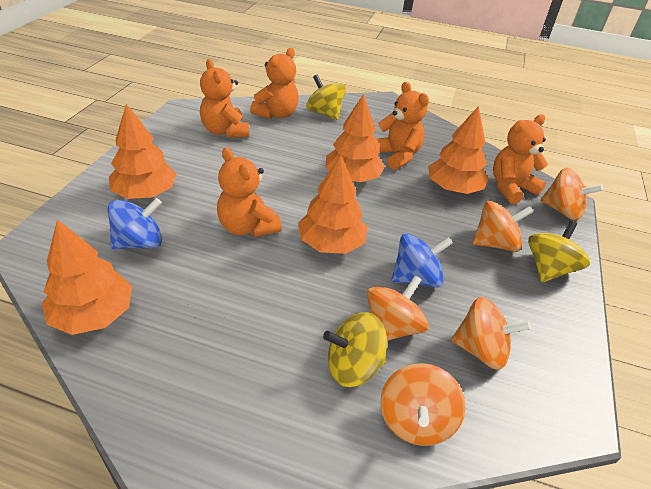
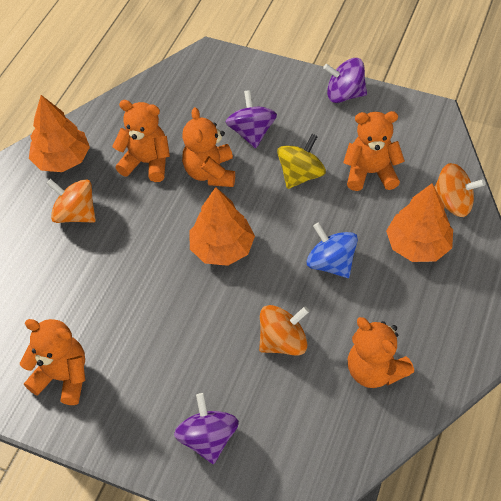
blue spinning top: 2 -> 1
orange spinning top: 5 -> 3
orange tree: 5 -> 3
purple spinning top: 0 -> 3
yellow spinning top: 3 -> 1

